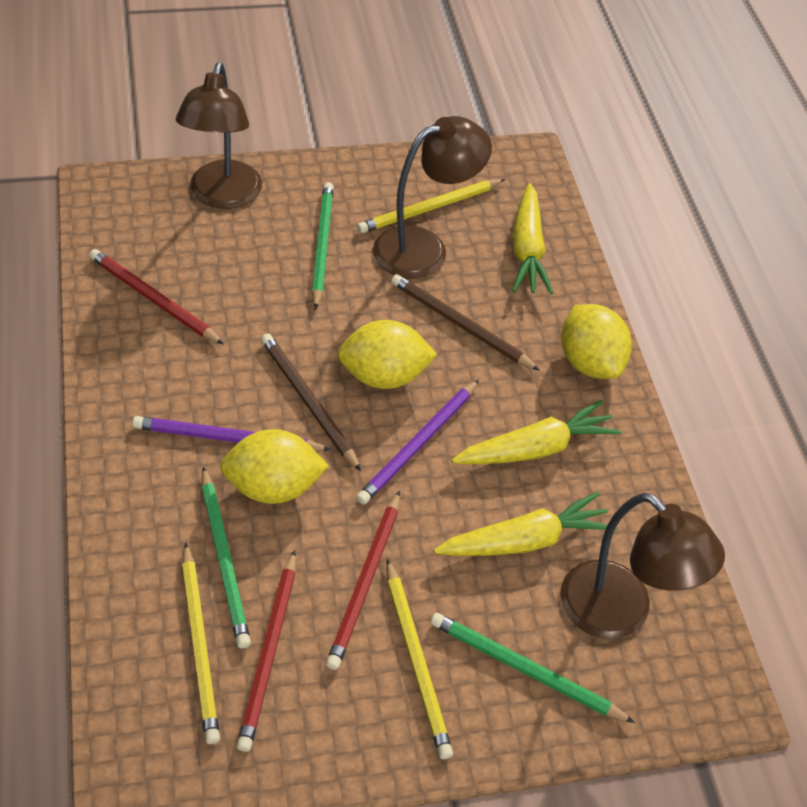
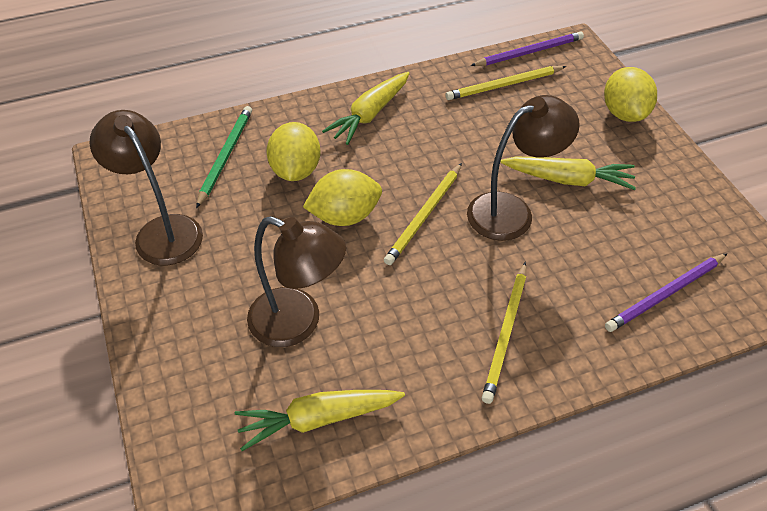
brown pencil: 2 -> 0
green pencil: 3 -> 1
red pencil: 3 -> 0

